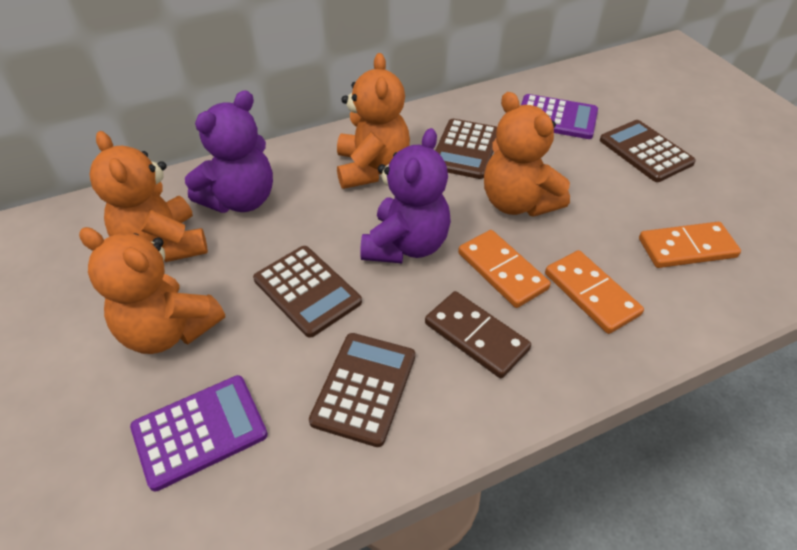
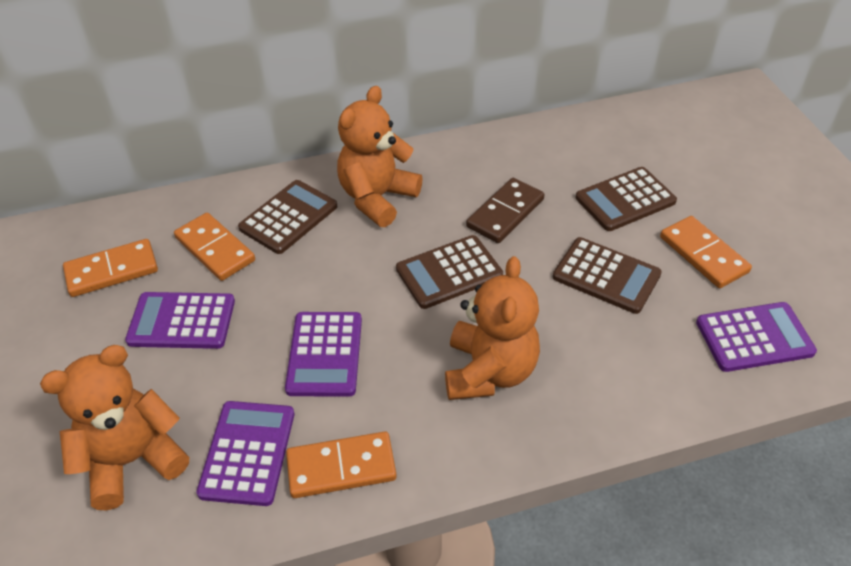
orange domino: 3 -> 4
orange teddy bear: 4 -> 3
purple calculator: 2 -> 4
purple teddy bear: 2 -> 0

